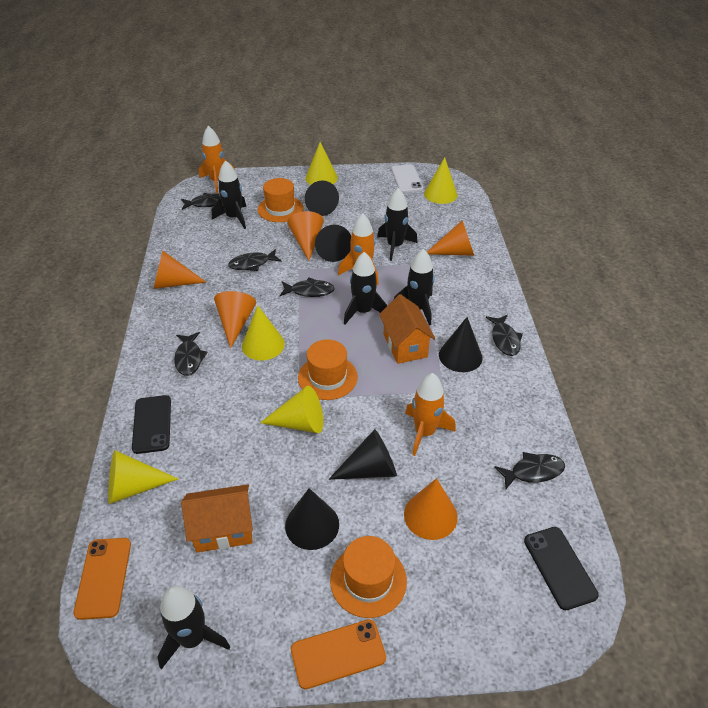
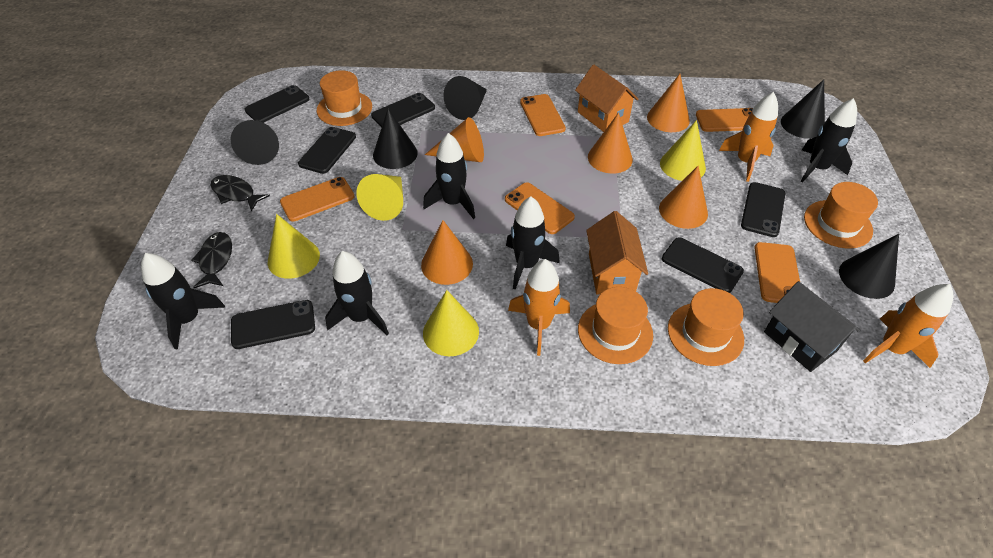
black fish: 6 -> 2
black house: 0 -> 1
black phone: 2 -> 6
orange hat: 3 -> 4
orange phone: 2 -> 5
white phone: 1 -> 0
yellow cone: 5 -> 4

